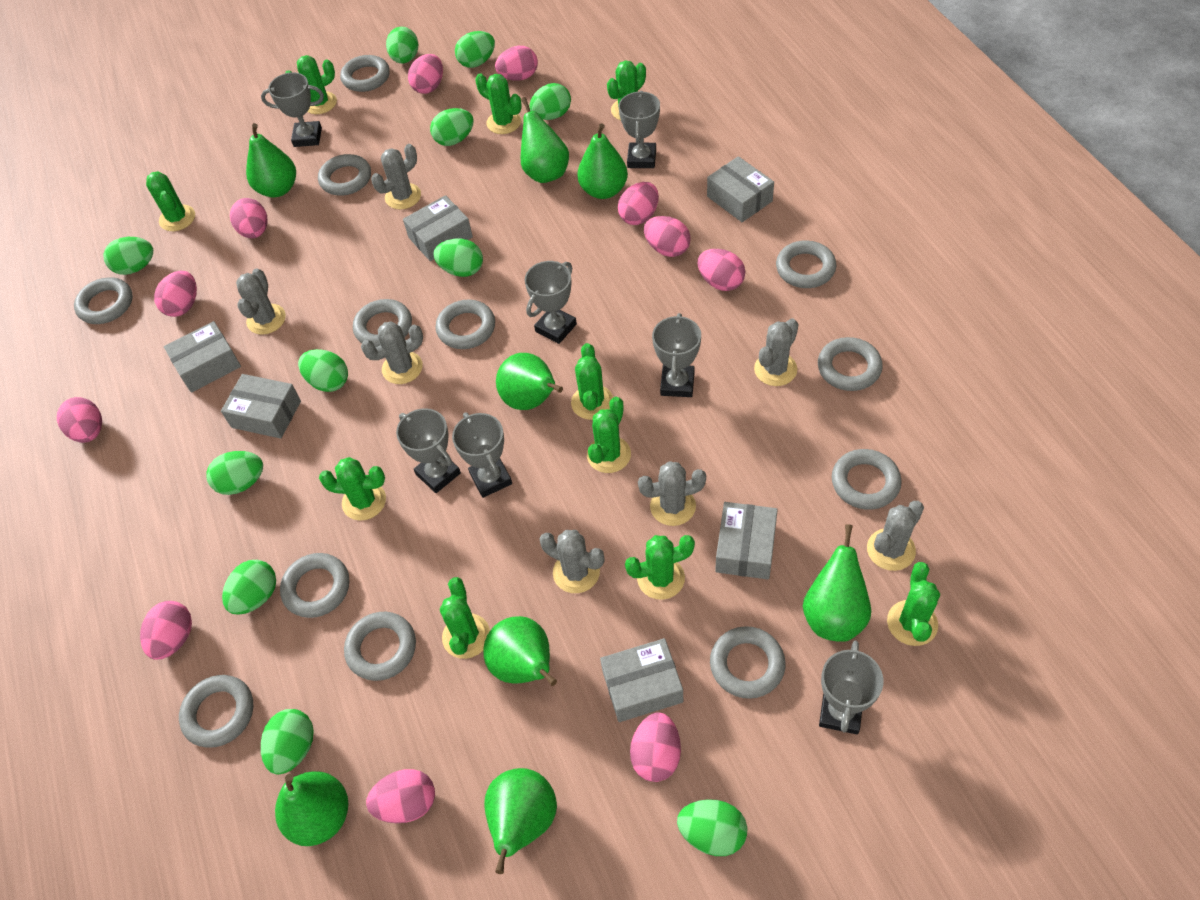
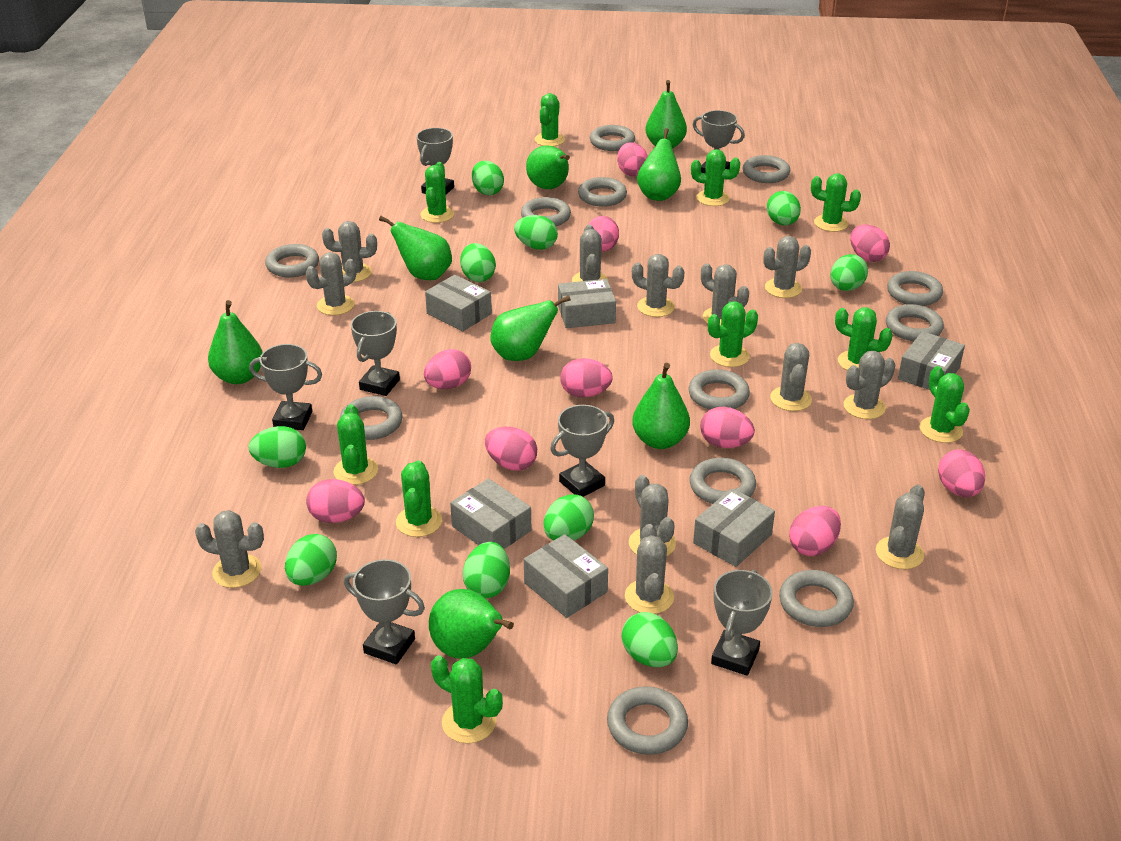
green egg: 11 -> 10
grey cactus: 7 -> 12
pink egg: 11 -> 10

